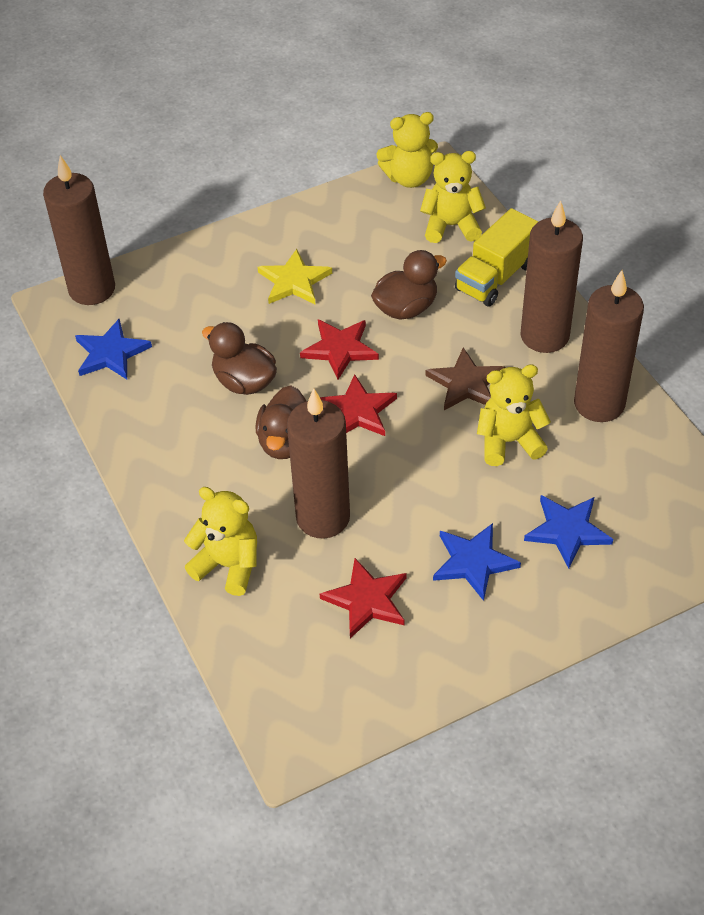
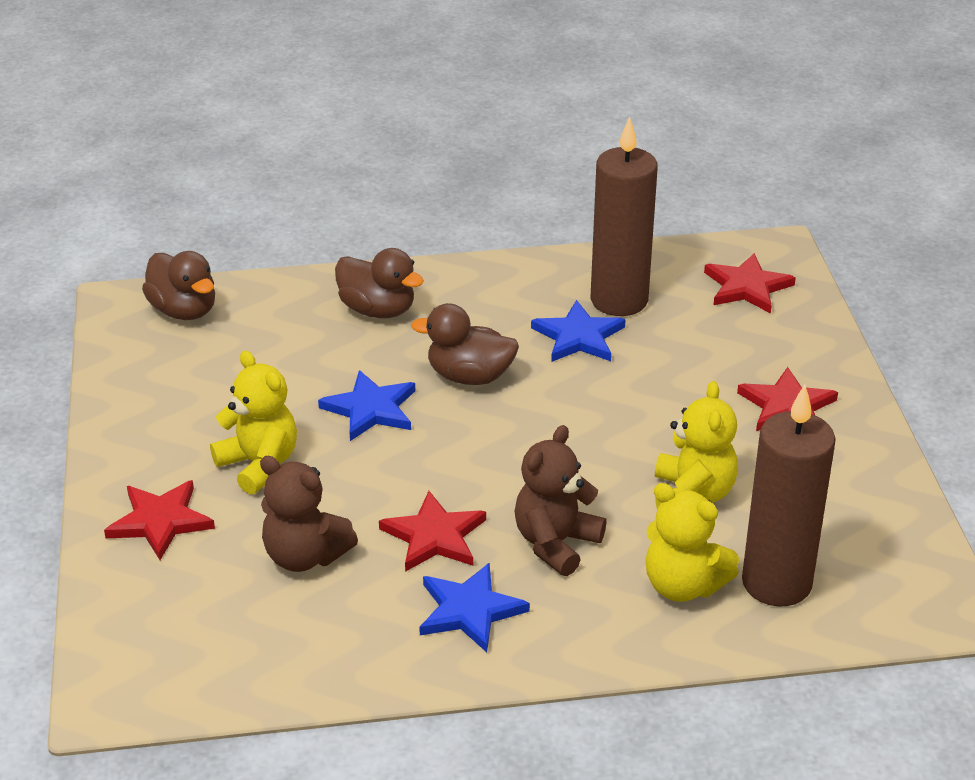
brown candle: 4 -> 2
brown star: 1 -> 0
brown teddy bear: 0 -> 2
red star: 3 -> 4
yellow star: 1 -> 0
yellow teddy bear: 4 -> 3
yellow truck: 1 -> 0

